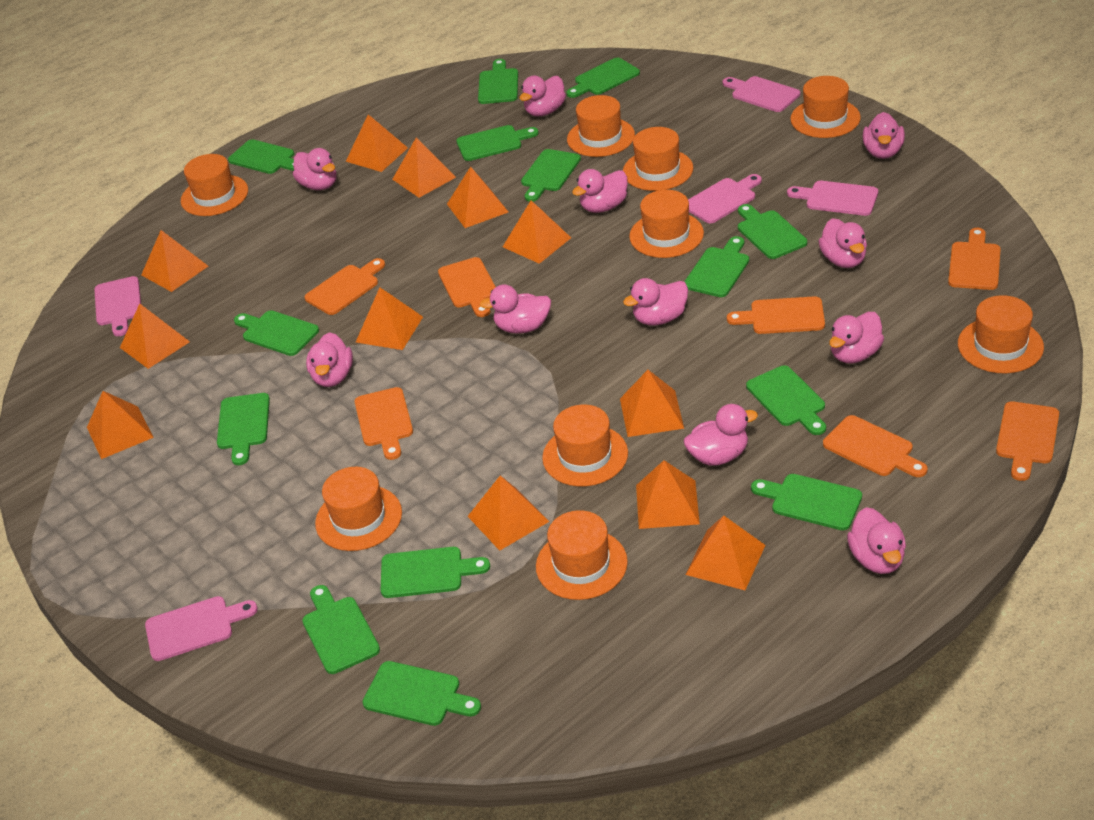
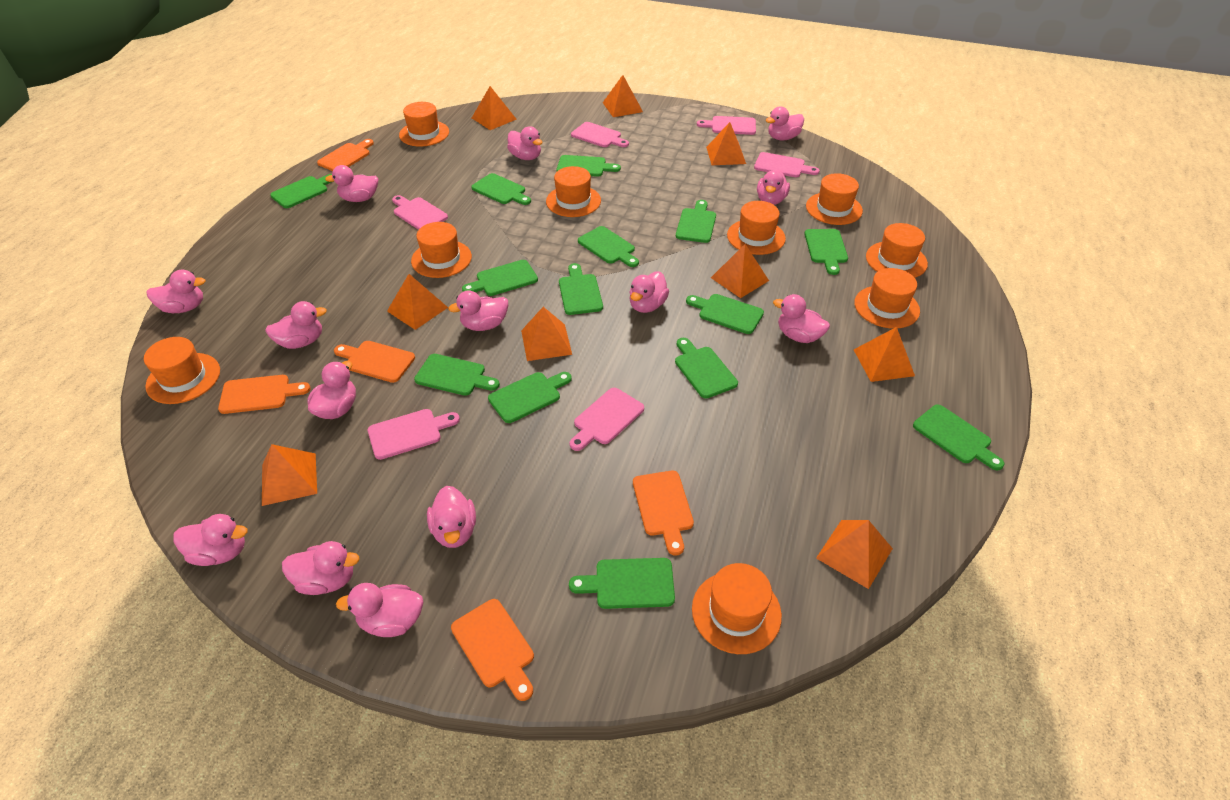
orange cutting board: 7 -> 5
orange pyramid: 12 -> 9
pink cutting board: 5 -> 6
pink duck: 11 -> 14

